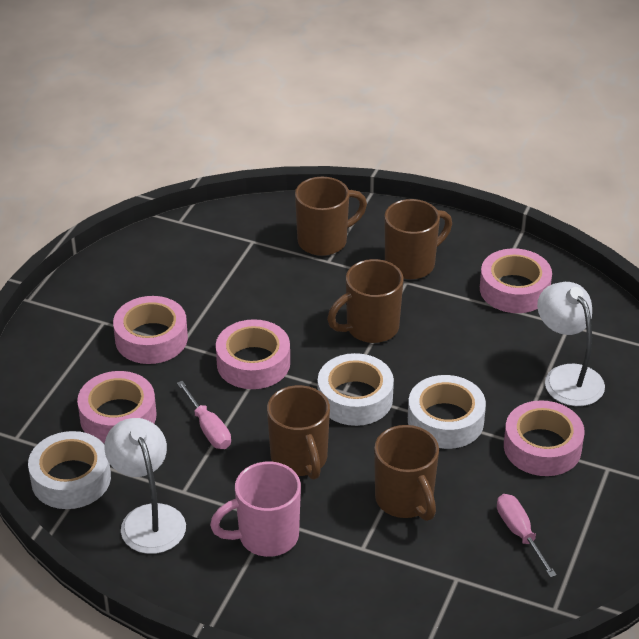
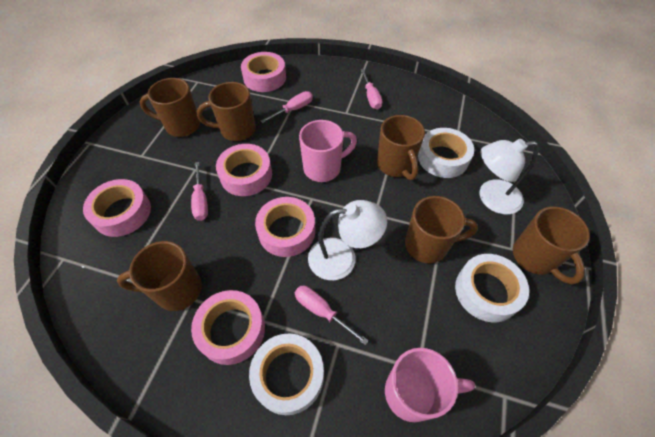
brown mug: 5 -> 6
pink mug: 1 -> 2
pink screwdriver: 2 -> 4

